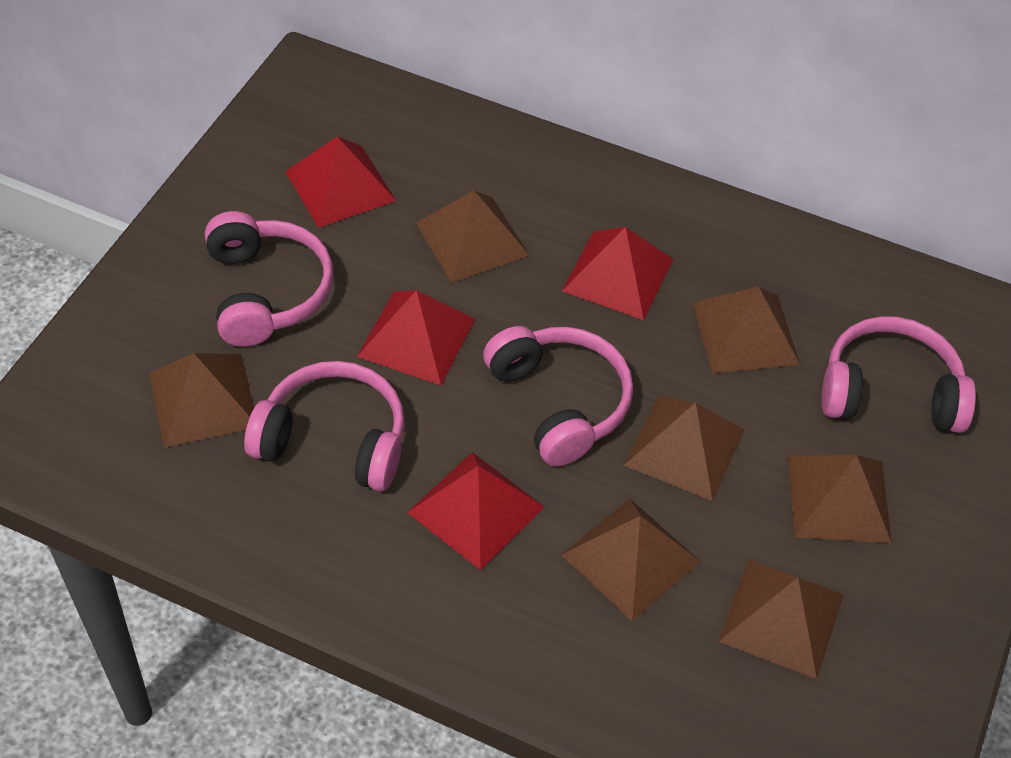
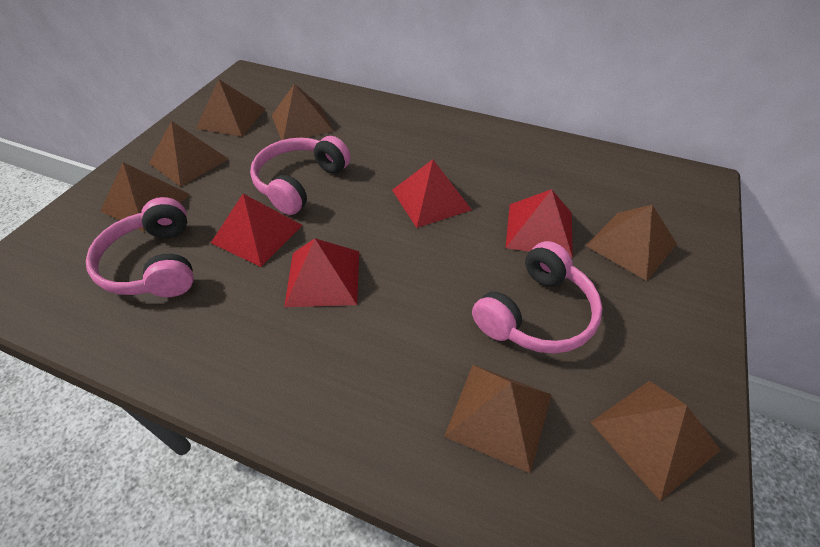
pink headphones: 4 -> 3

